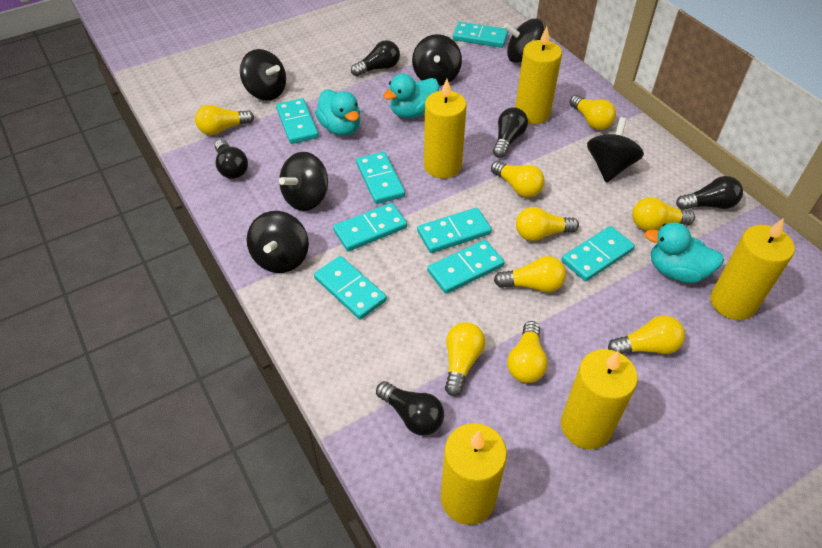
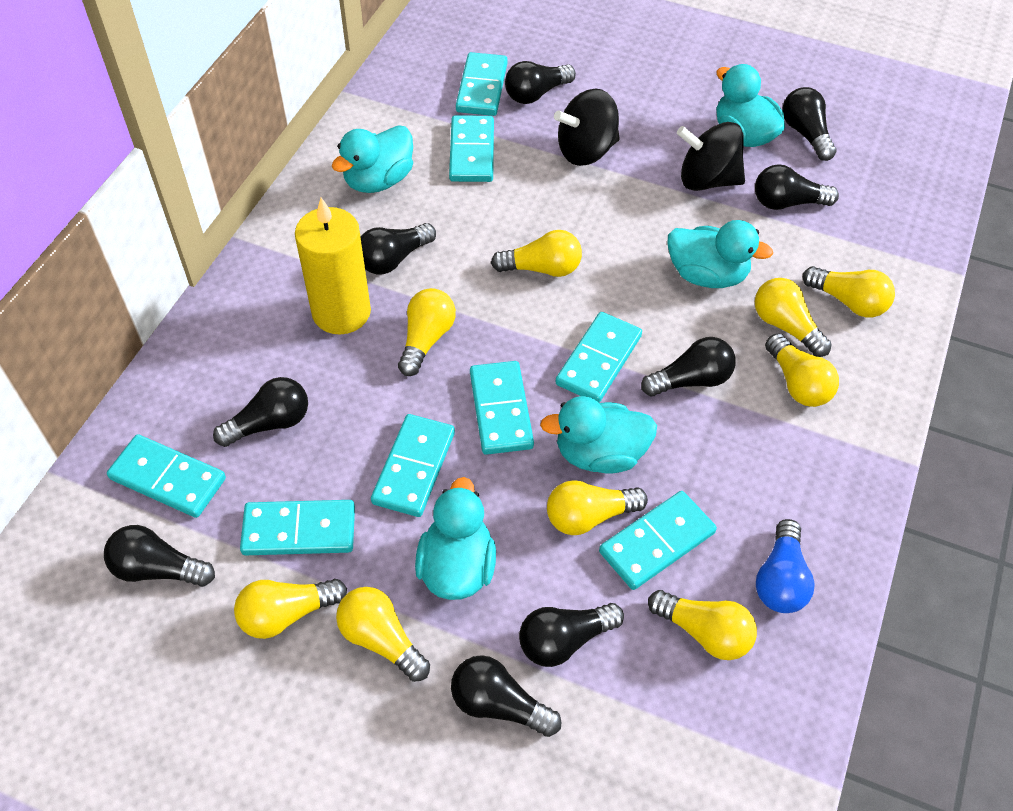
black light bulb: 5 -> 9
black spinning top: 6 -> 2
blue light bulb: 0 -> 1
turquoise duck: 3 -> 5
yellow candle: 5 -> 1

